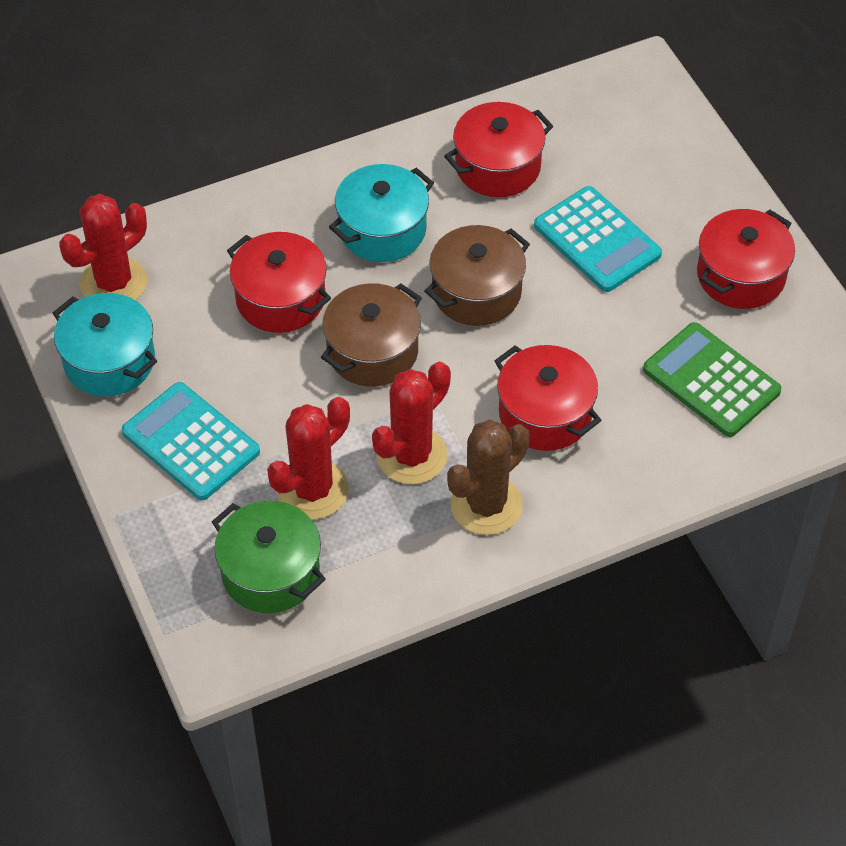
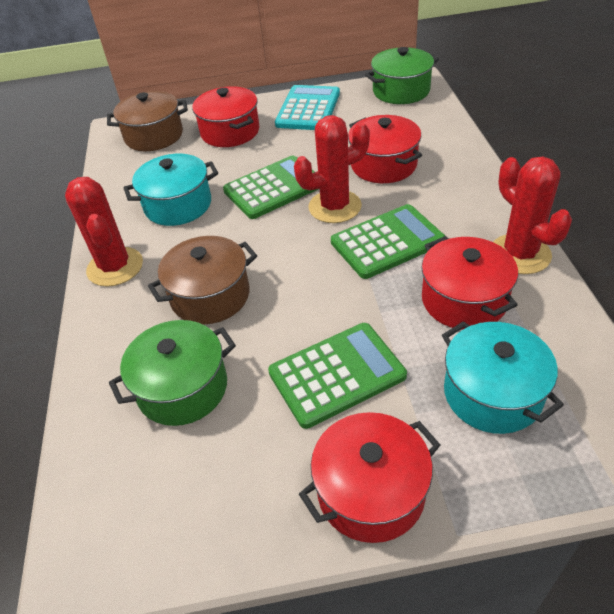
brown cactus: 1 -> 0
green calculator: 1 -> 3
green pot: 1 -> 2
turquoise calculator: 2 -> 1

